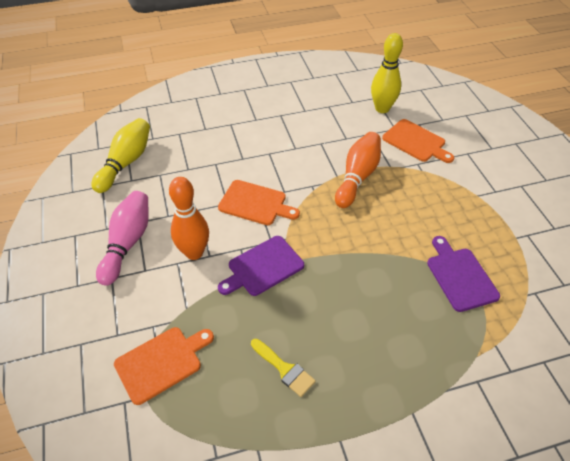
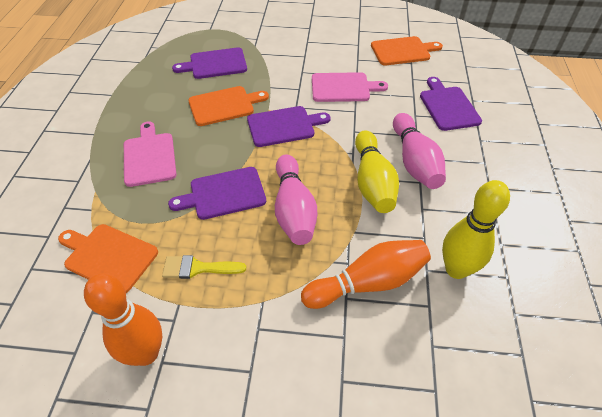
pink bowling pin: 1 -> 2
pink cutting board: 0 -> 2
purple cutting board: 2 -> 4

